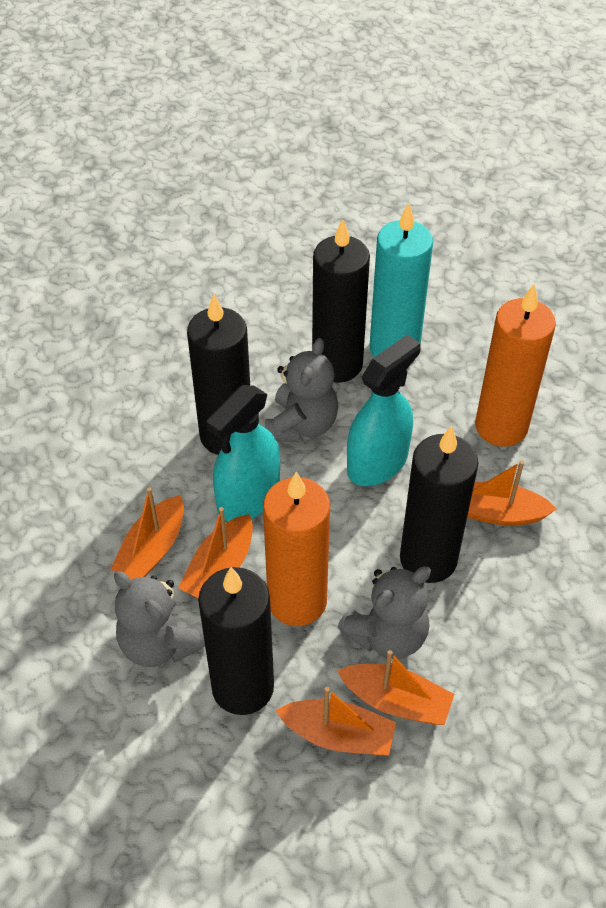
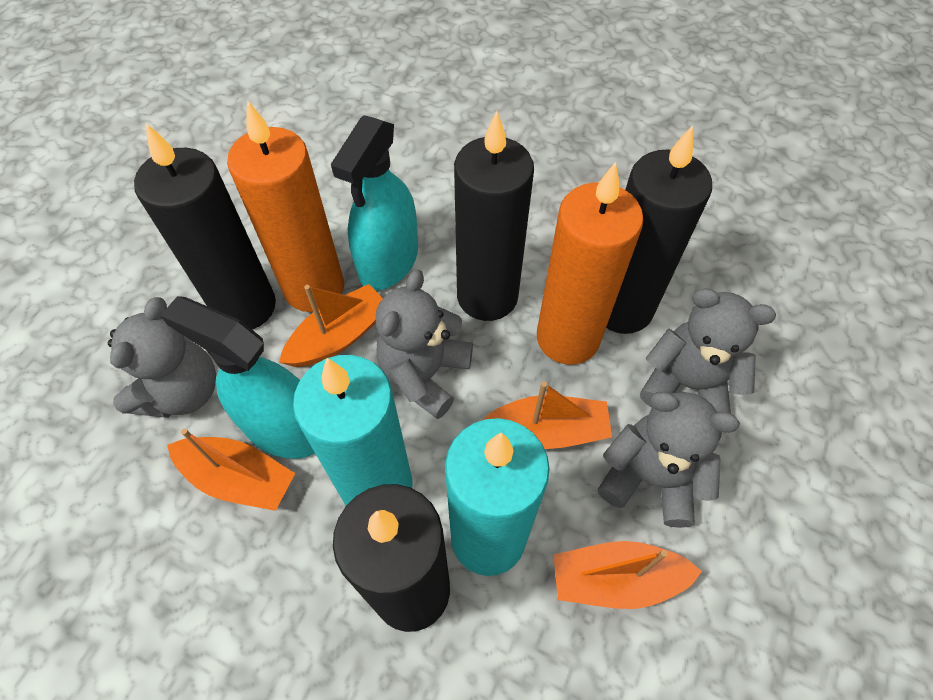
grey teddy bear: 3 -> 4
orange boat: 5 -> 4
turquoise candle: 1 -> 2

